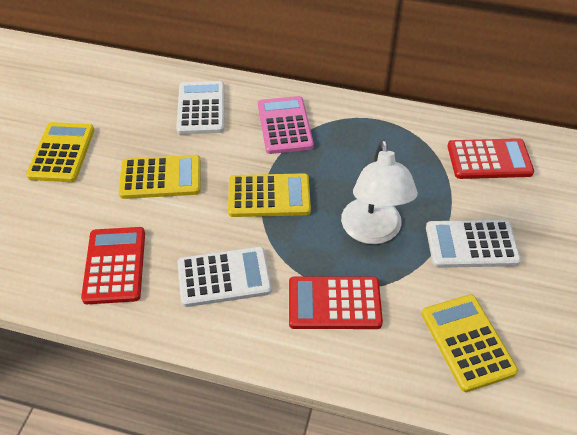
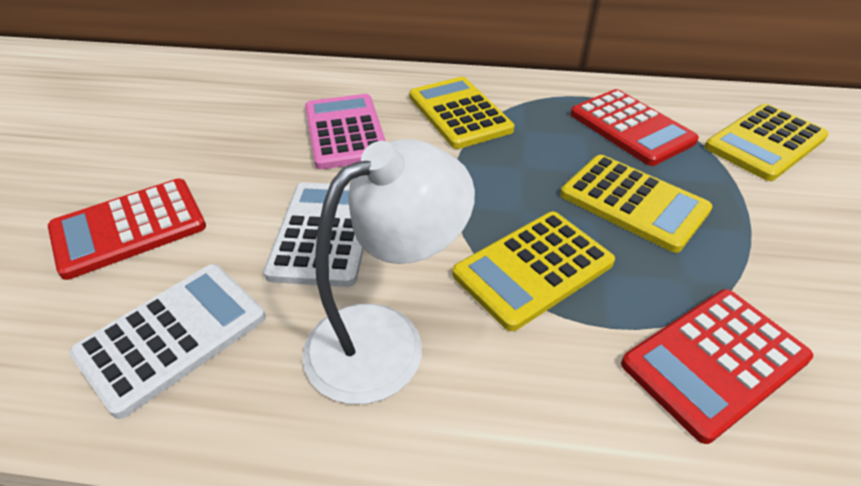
white calculator: 3 -> 2

